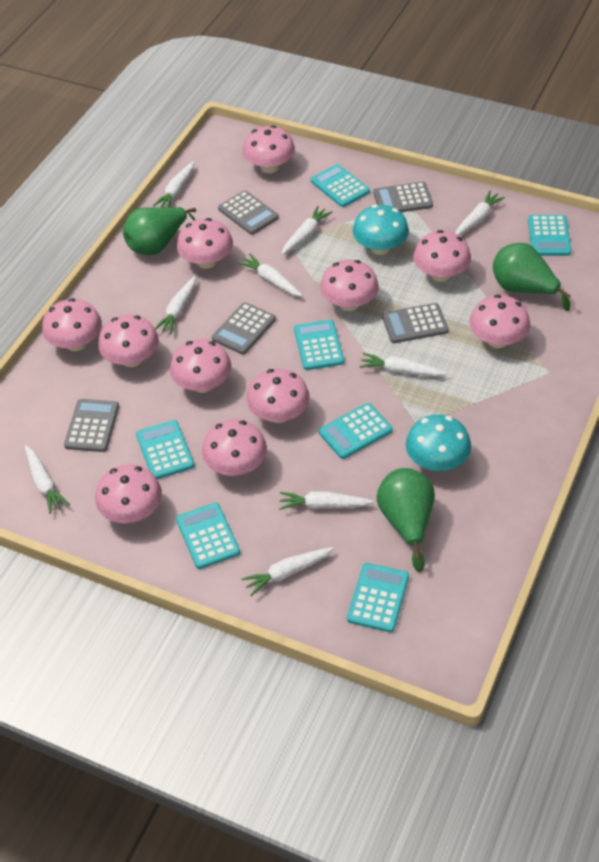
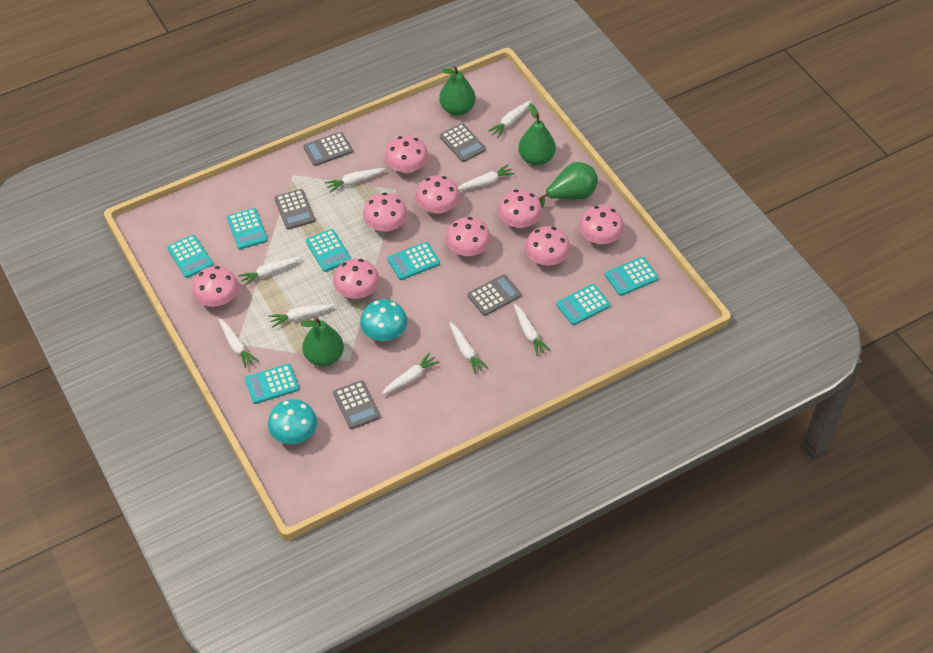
green pear: 3 -> 4
pink mushroom: 11 -> 9

